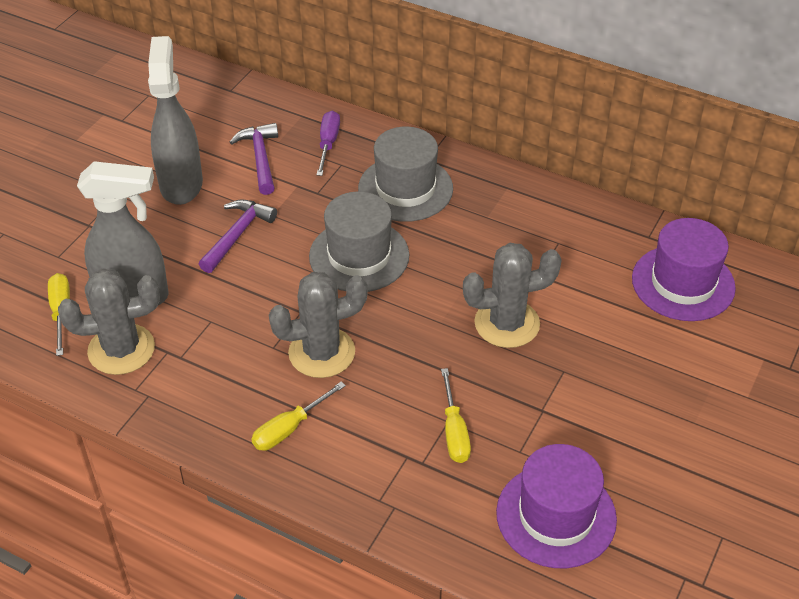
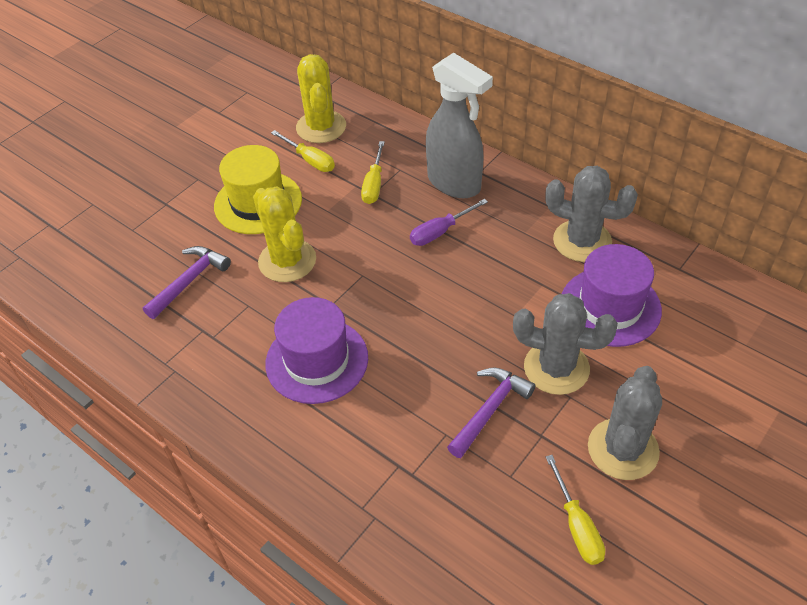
grey hat: 2 -> 0
grey spray bottle: 2 -> 1
yellow cactus: 0 -> 2
yellow hat: 0 -> 1

